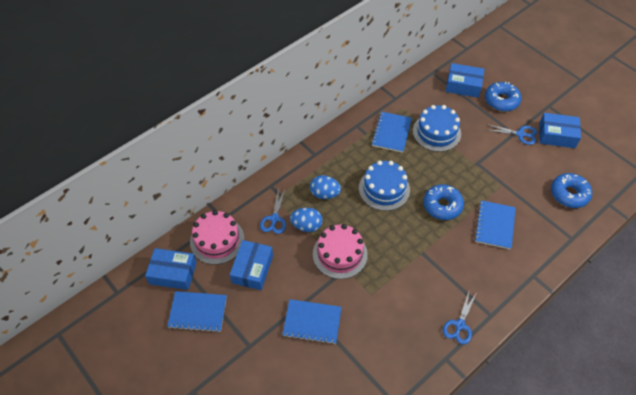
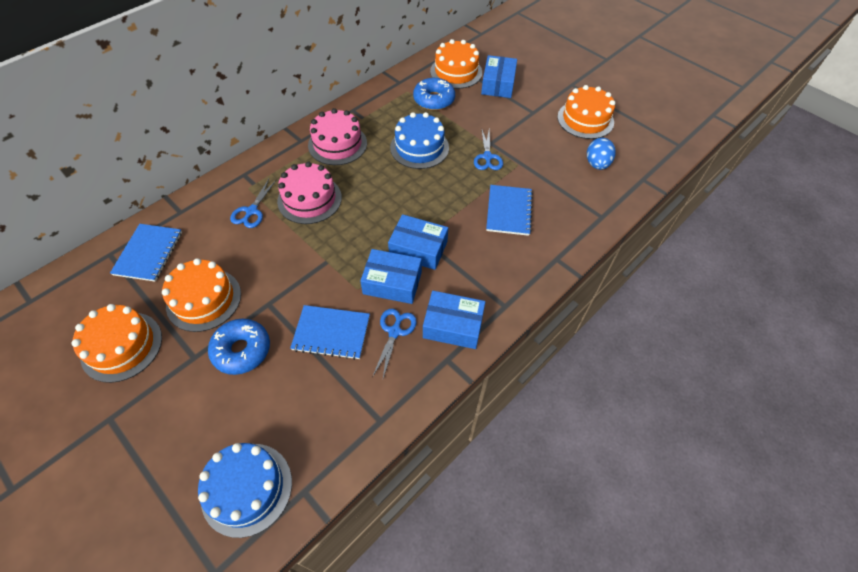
blue donut: 3 -> 2
blue egg: 2 -> 1
blue notebook: 4 -> 3
orange cake: 0 -> 4

